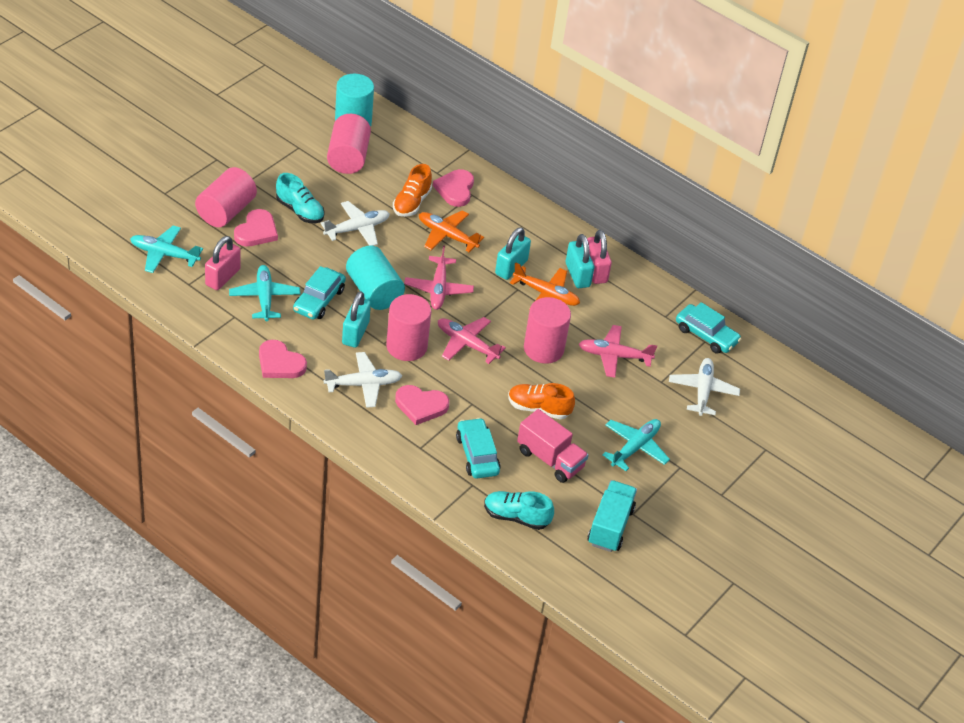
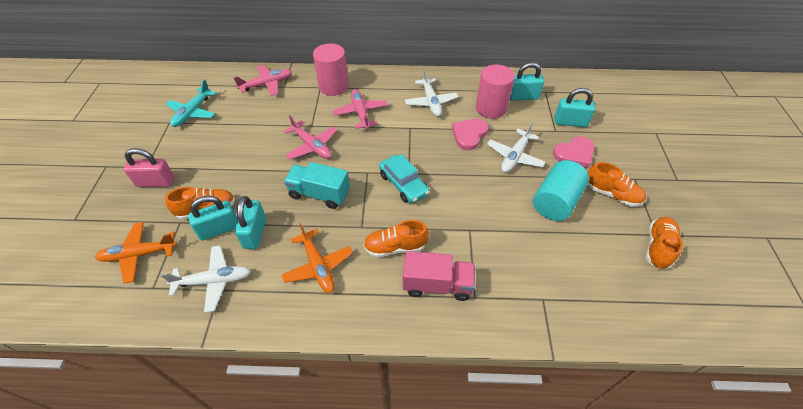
orange shoe: 2 -> 4
pink cylinder: 4 -> 2
pink heart: 4 -> 2
pink padlock: 2 -> 1
turquoise car: 3 -> 1
turquoise cylinder: 2 -> 1
turquoise padlock: 3 -> 4
turquoise plane: 3 -> 1
turquoise shoe: 2 -> 0

